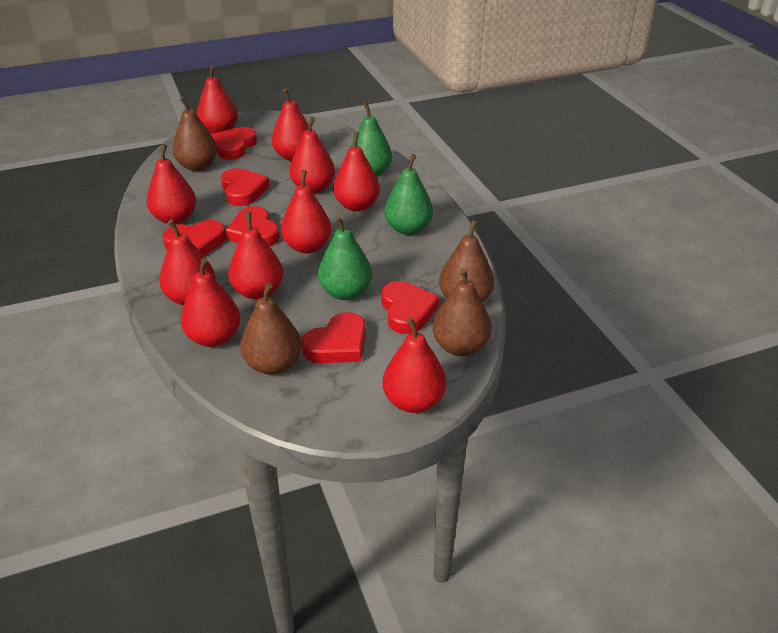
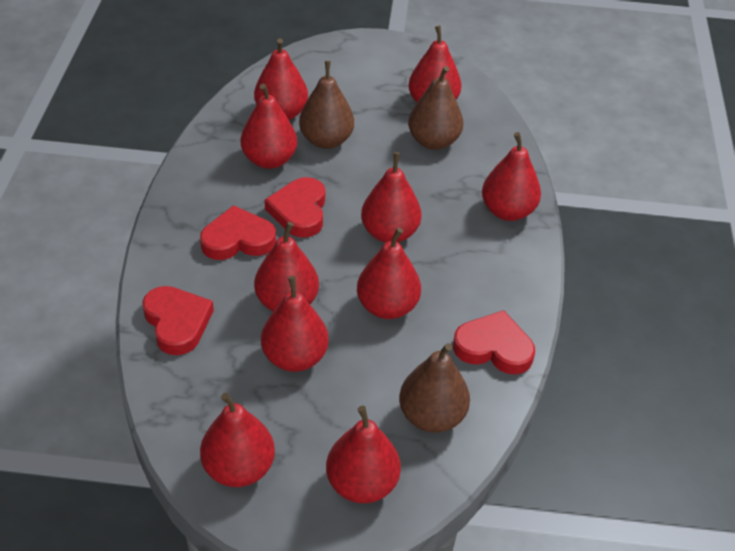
brown pear: 4 -> 3
green pear: 3 -> 0
red heart: 6 -> 4

